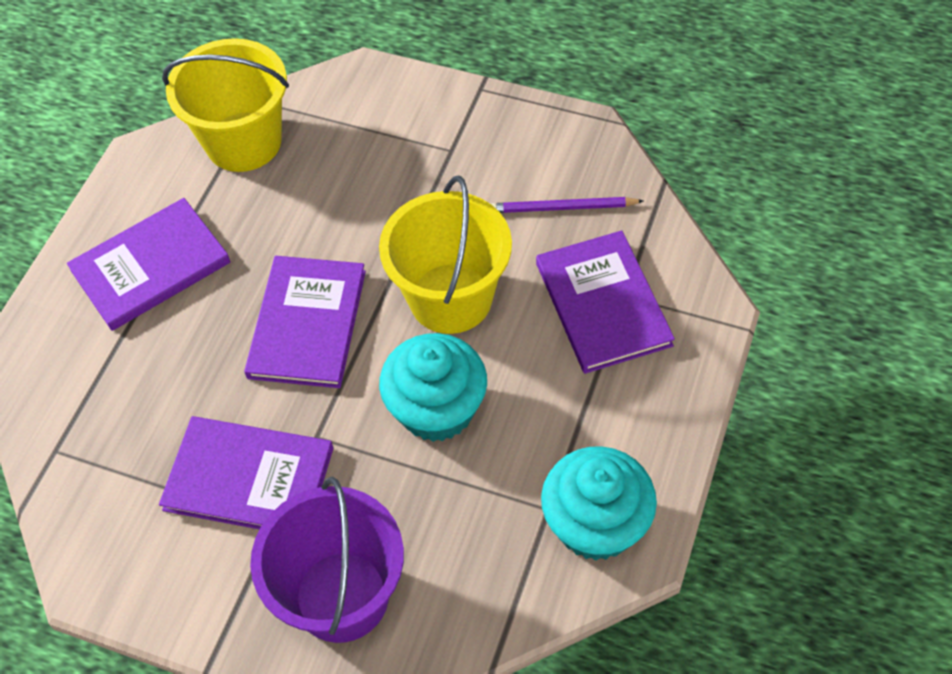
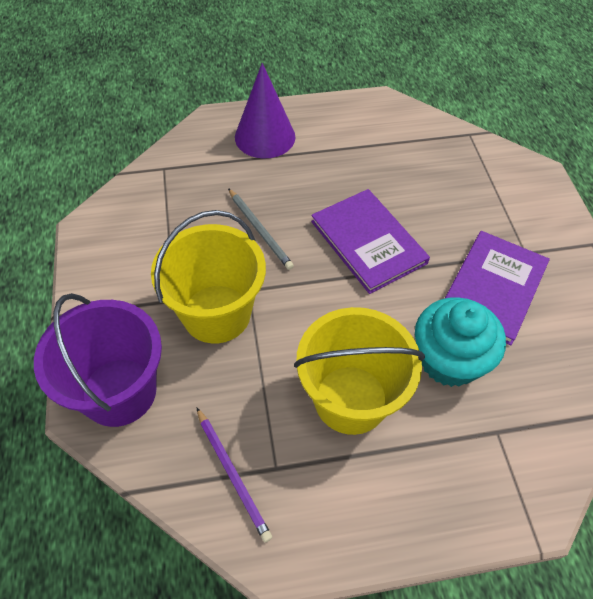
grey pencil: 0 -> 1
purple book: 4 -> 2
purple cone: 0 -> 1
turquoise cupcake: 2 -> 1

